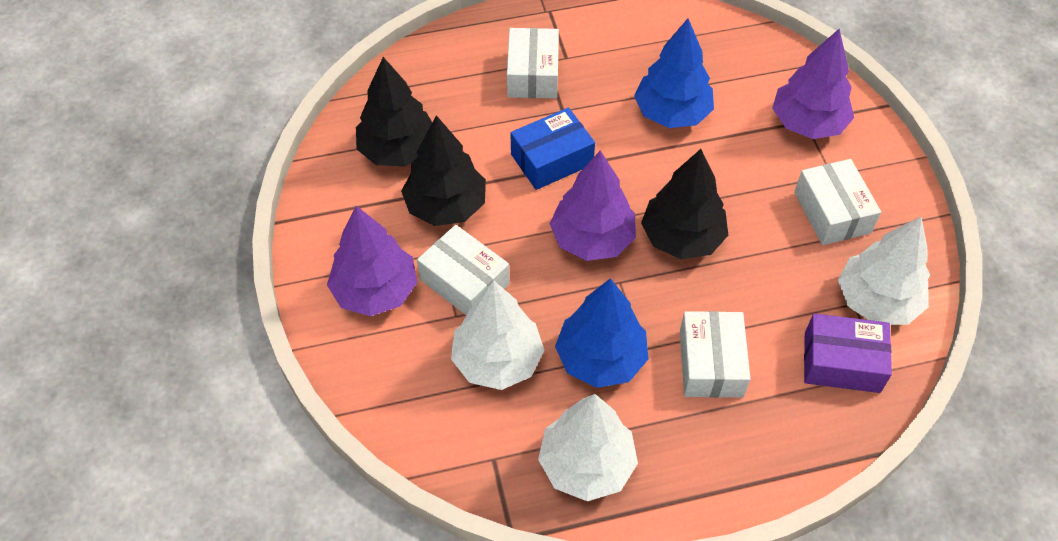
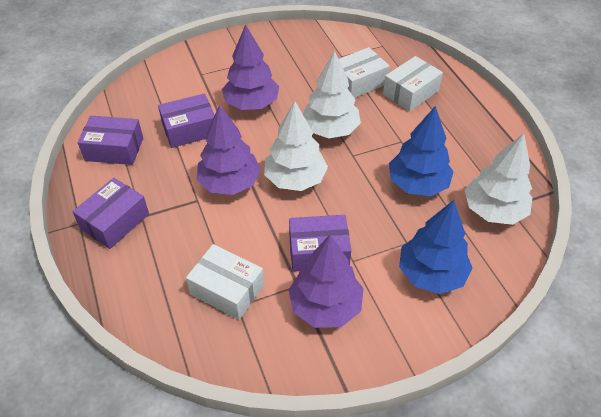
black tree: 3 -> 0
blue box: 1 -> 0
purple box: 1 -> 4
white box: 4 -> 3

